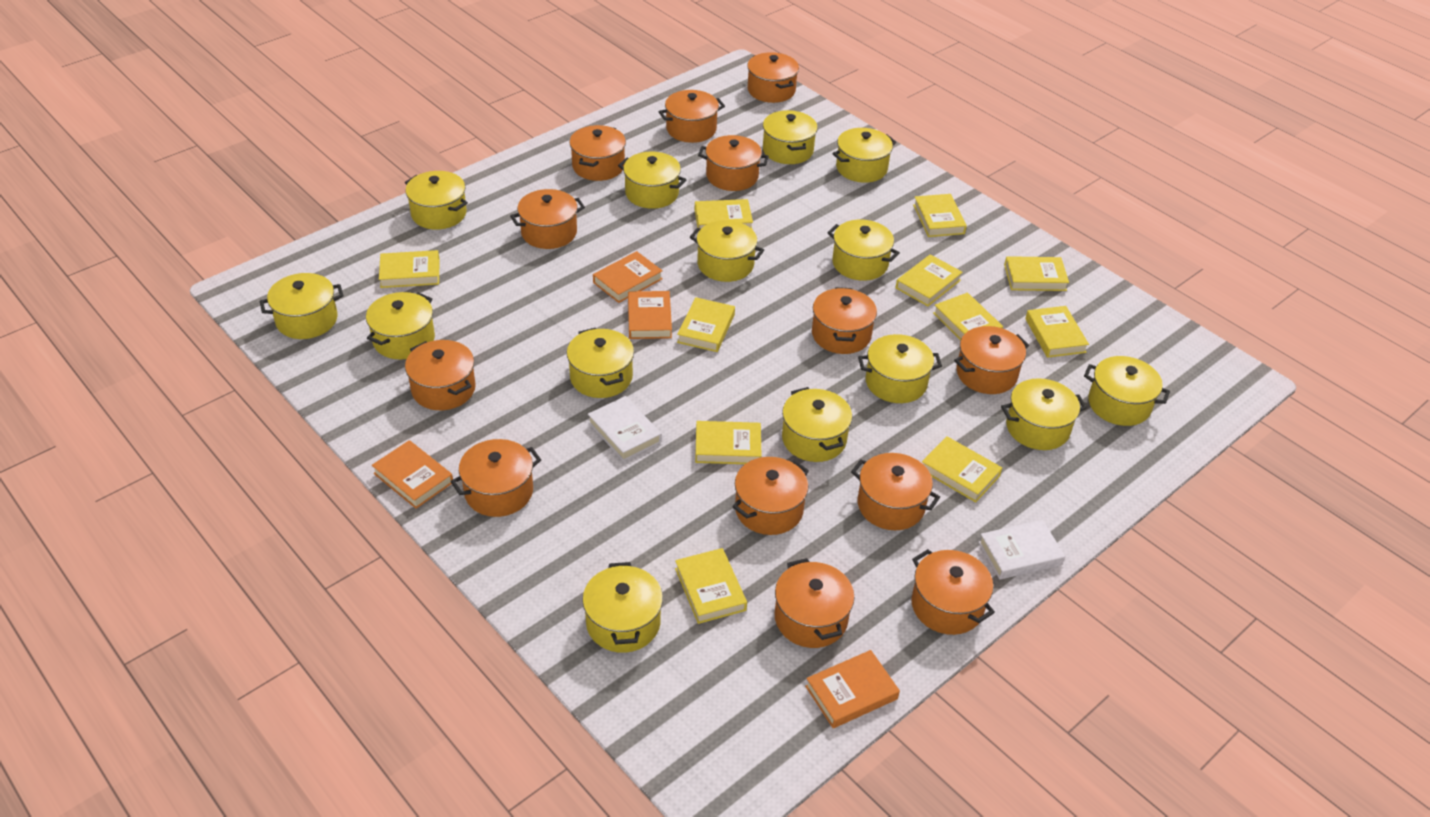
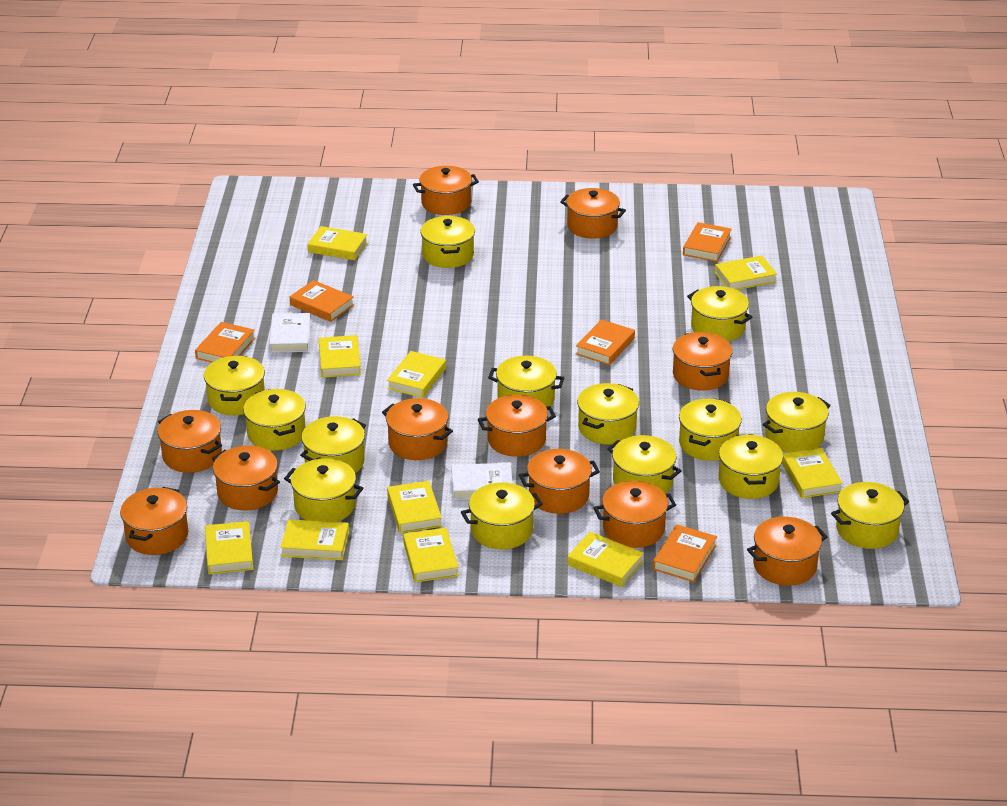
orange book: 4 -> 5
orange pot: 13 -> 11
yellow book: 11 -> 10

